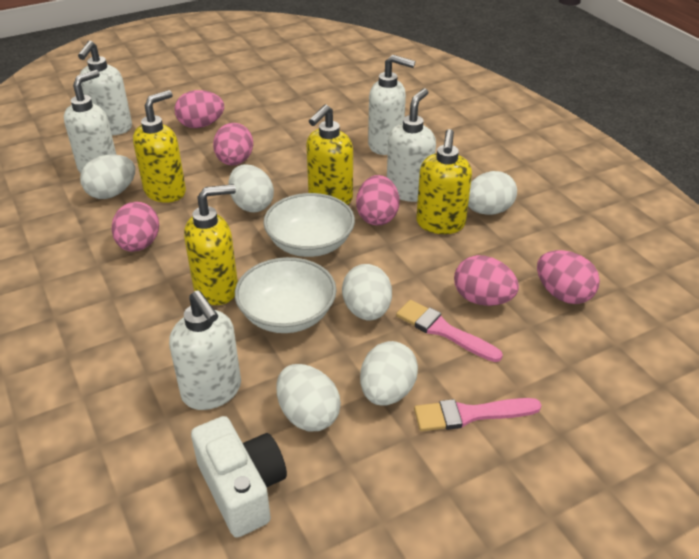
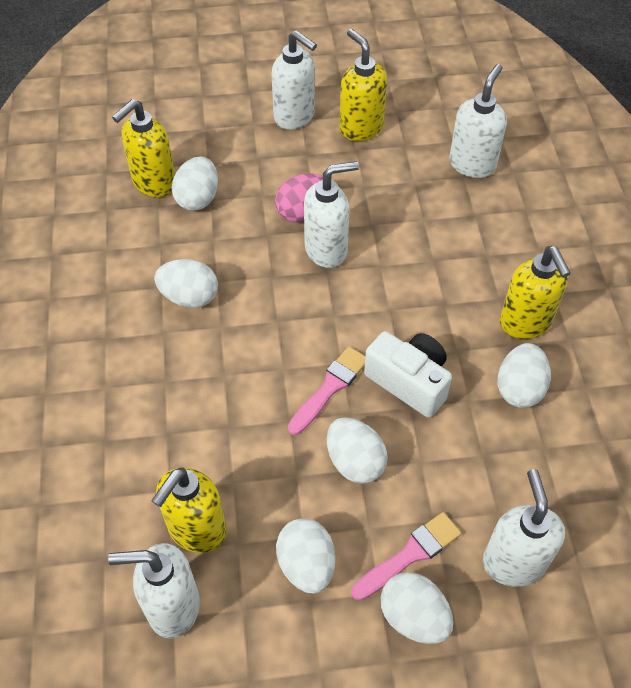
pink egg: 6 -> 1
white bowl: 2 -> 0

